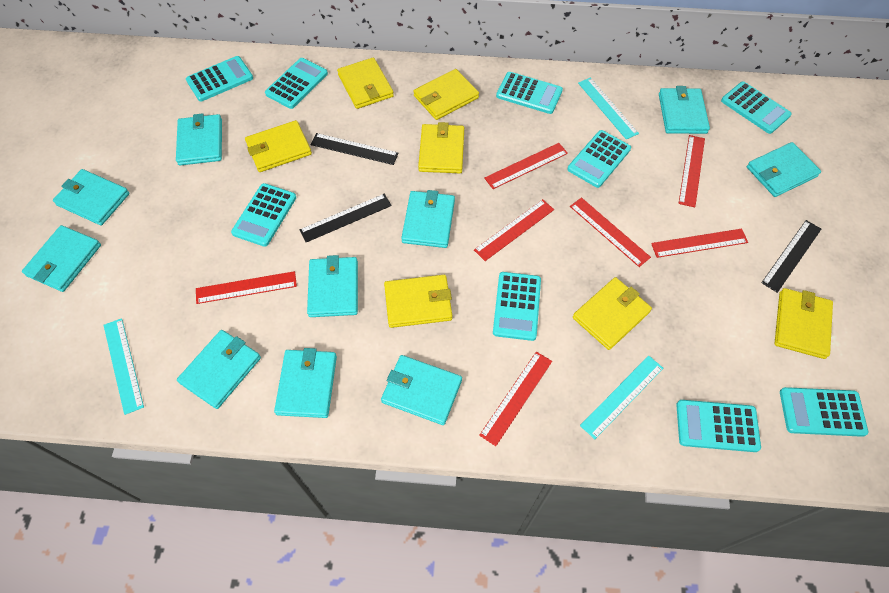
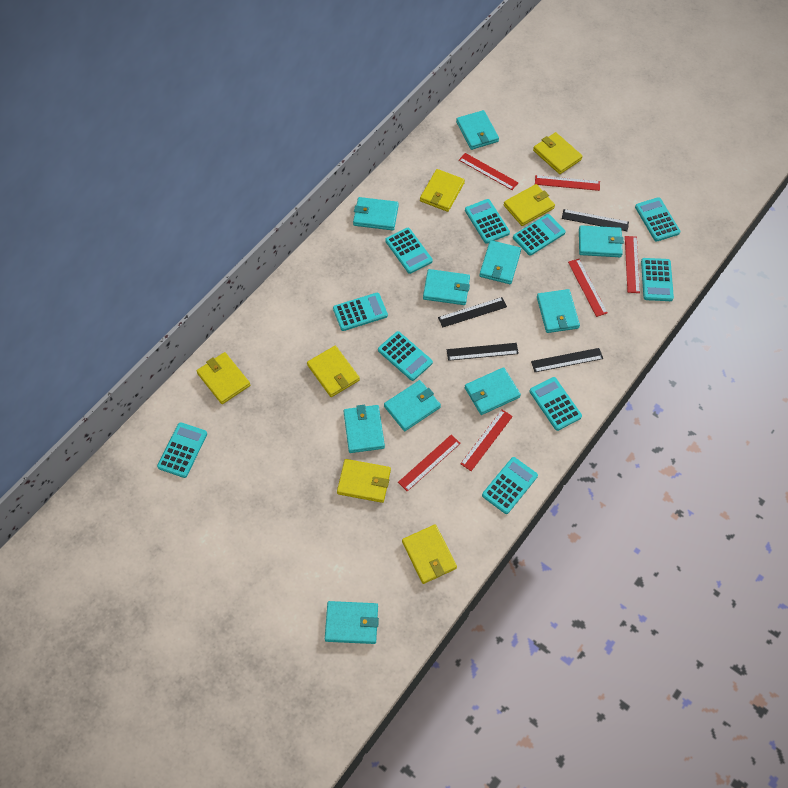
black ruler: 3 -> 4
red ruler: 7 -> 6
turquoise calculator: 9 -> 10
turquoise ruler: 3 -> 0

